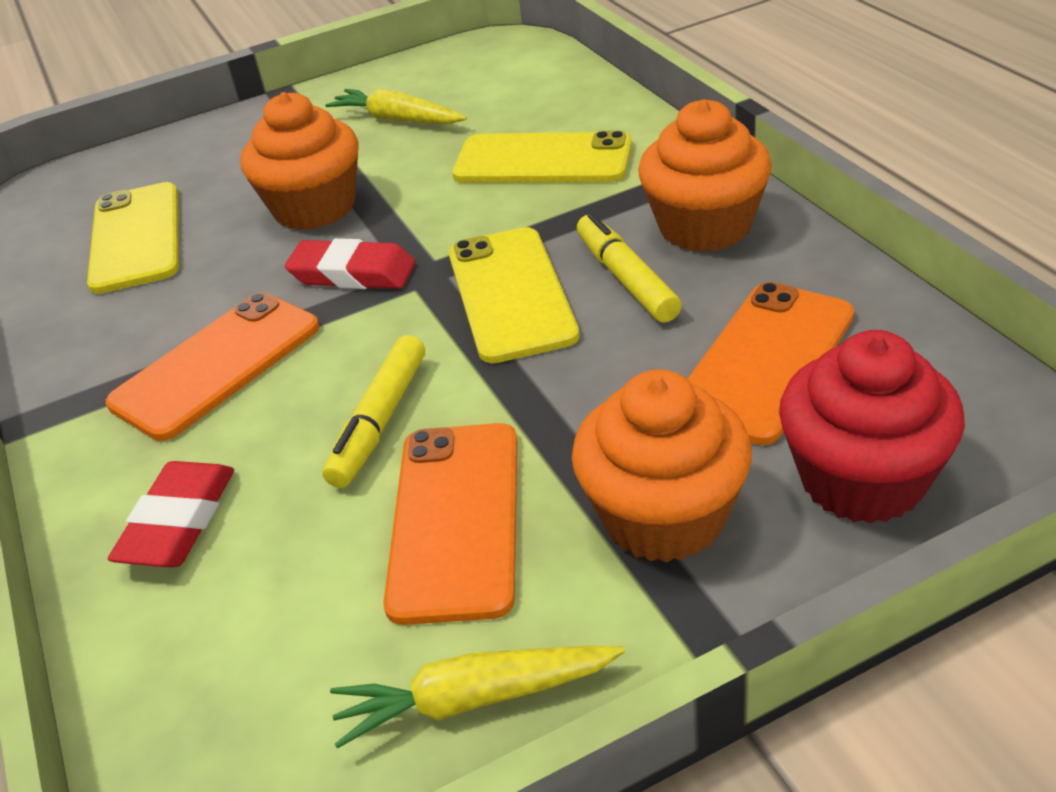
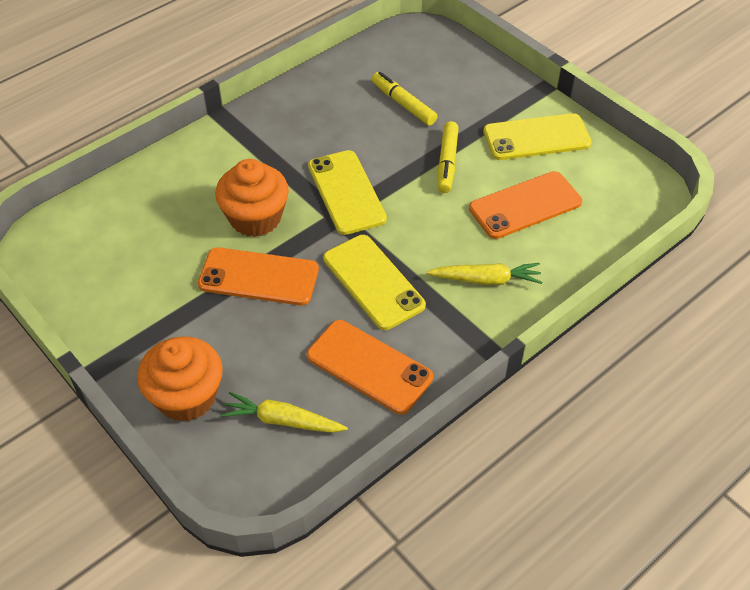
orange cupcake: 3 -> 2
red cupcake: 1 -> 0
red eraser: 2 -> 0

